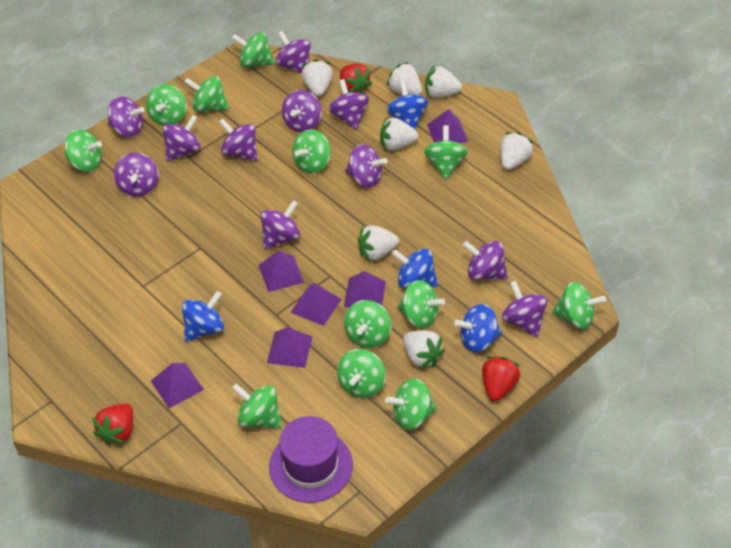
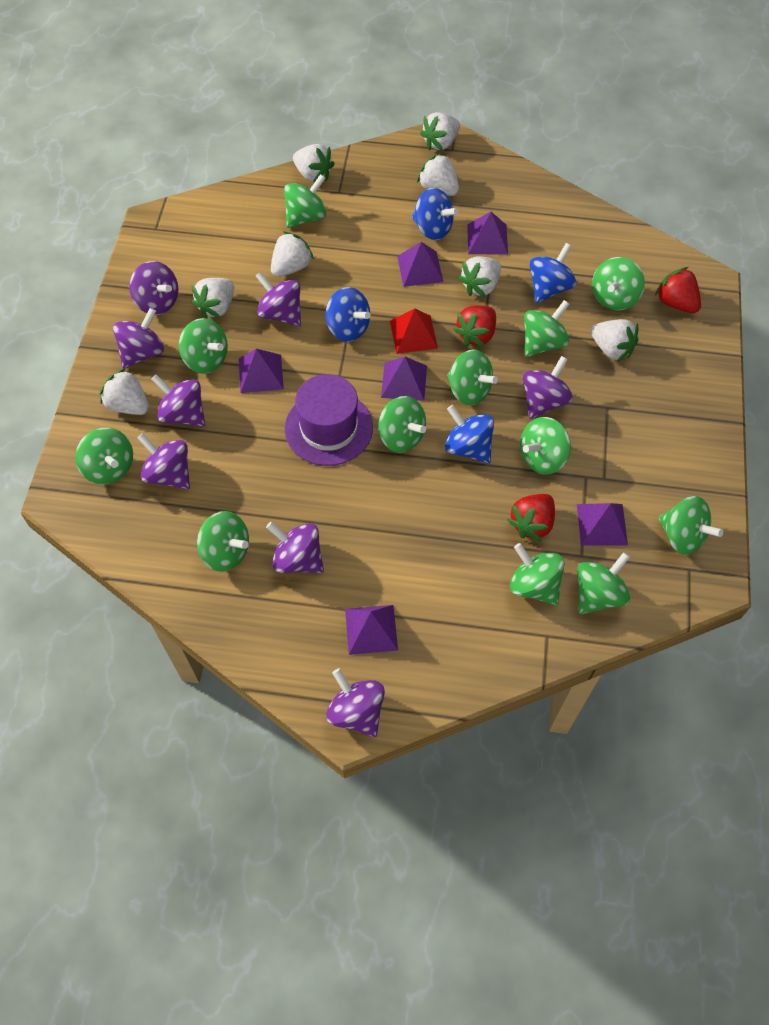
purple spinning top: 11 -> 8
red pyramid: 0 -> 1
white strawberry: 7 -> 8

